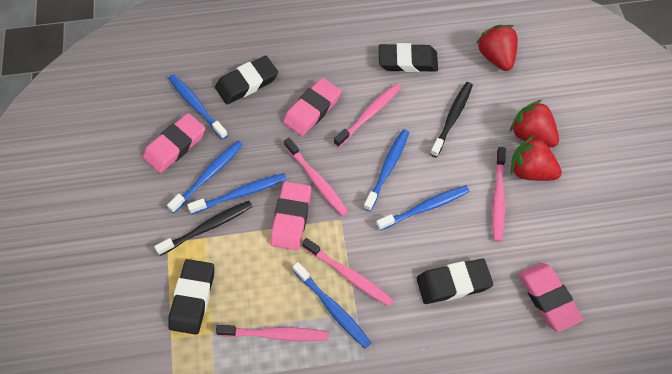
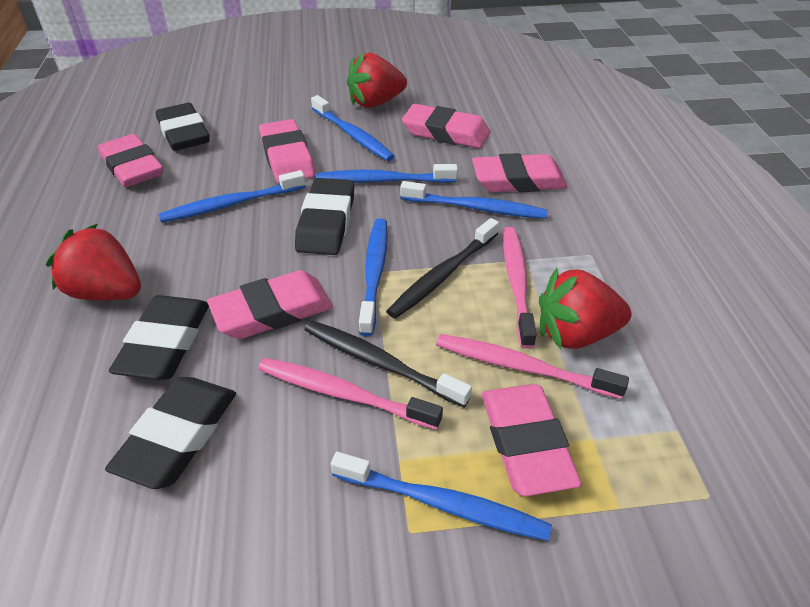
pink eraser: 4 -> 6
pink toothbrush: 5 -> 3

